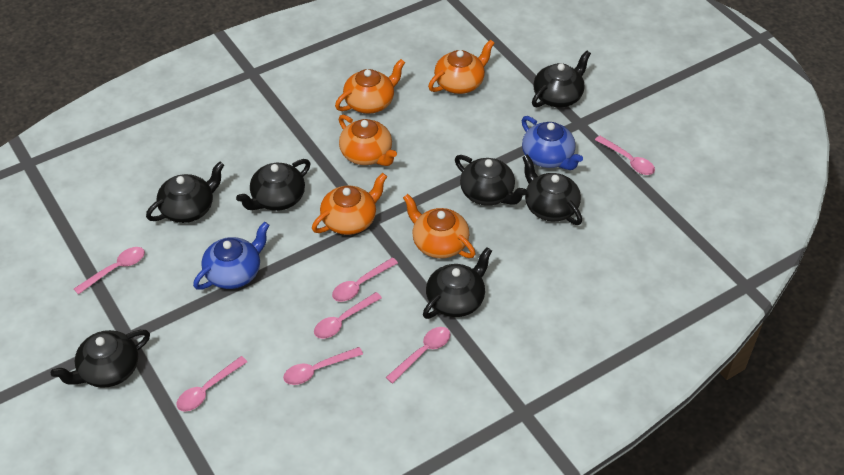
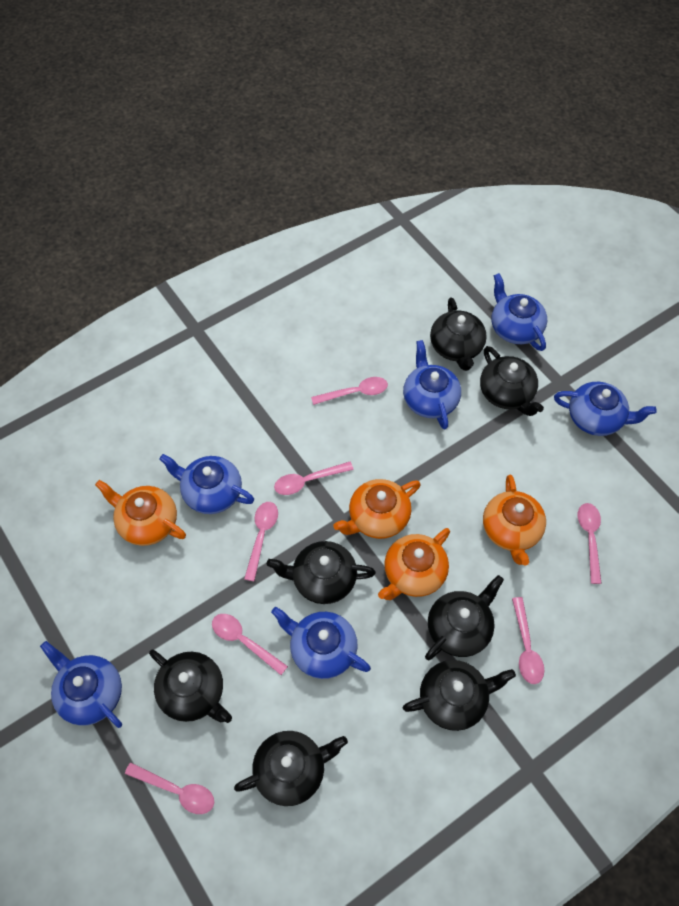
blue teapot: 2 -> 6
orange teapot: 5 -> 4

